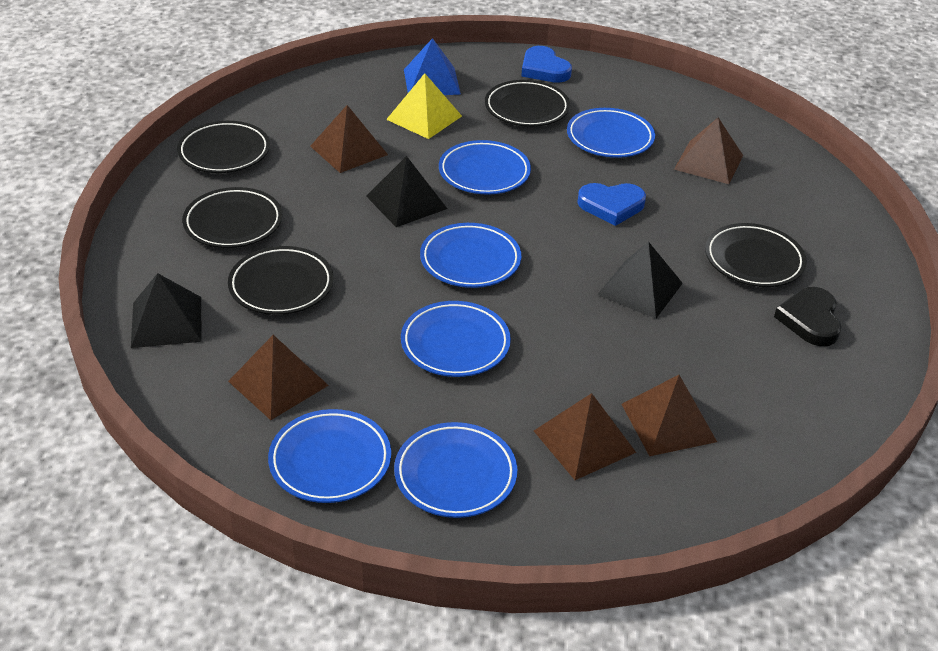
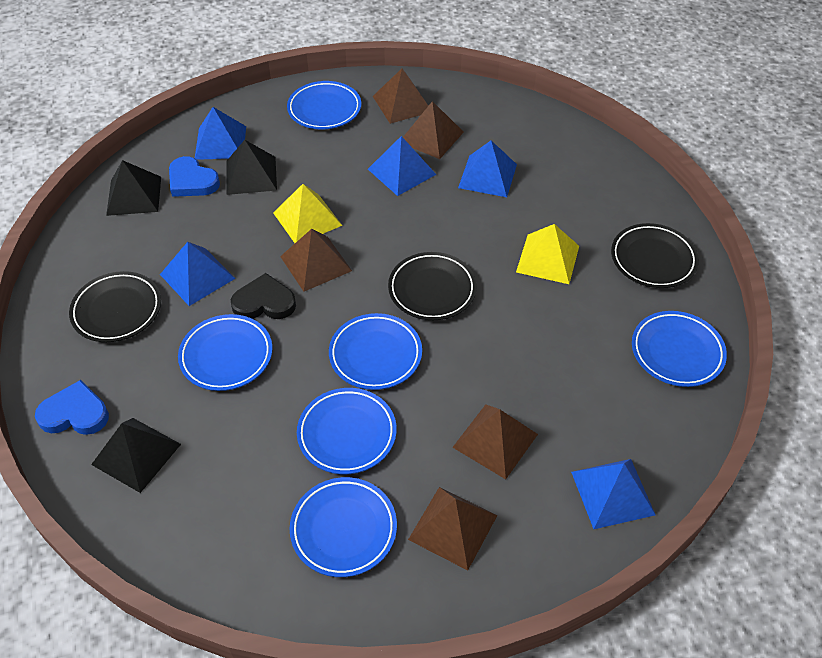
black plate: 5 -> 3
blue pyramid: 1 -> 5
yellow pyramid: 1 -> 2

